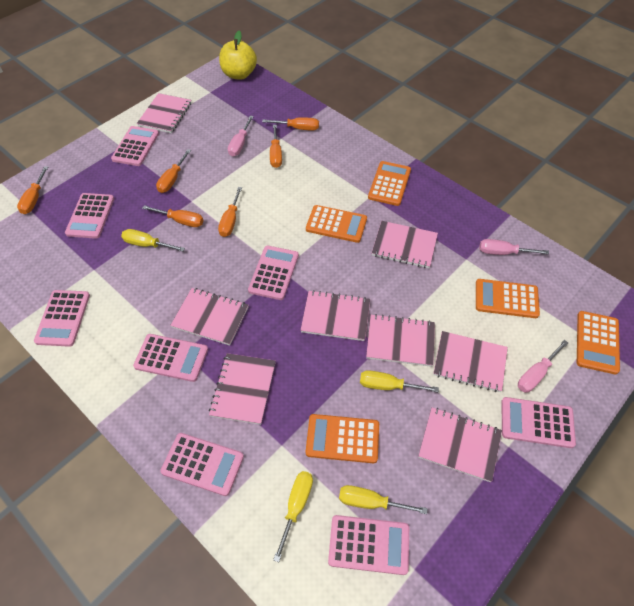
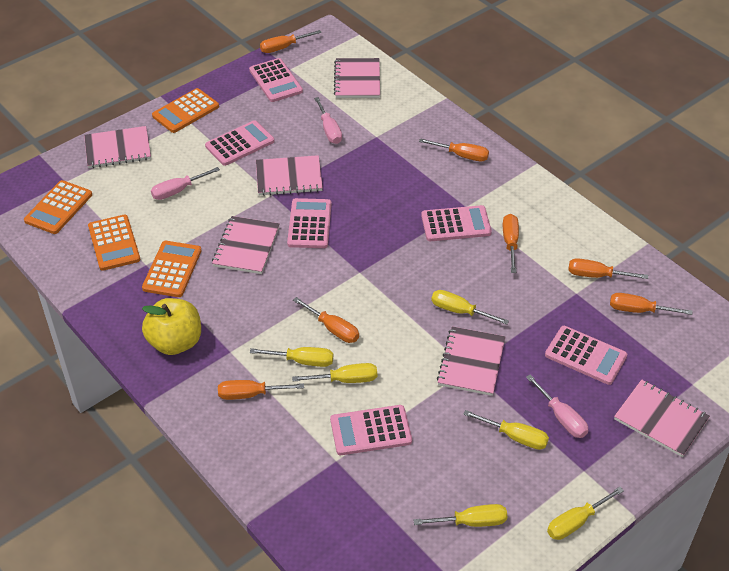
orange calculator: 5 -> 4
orange screwdriver: 6 -> 7
pink calculator: 8 -> 6
pink notebook: 8 -> 6
yellow screwdriver: 4 -> 6

